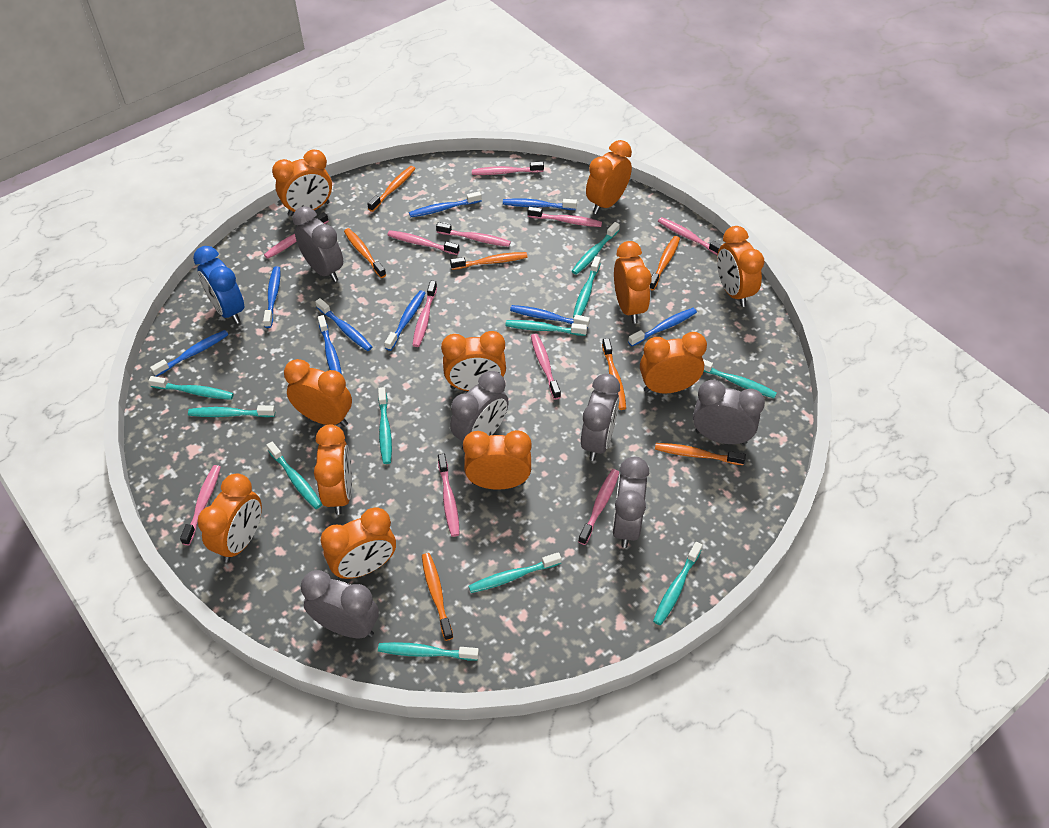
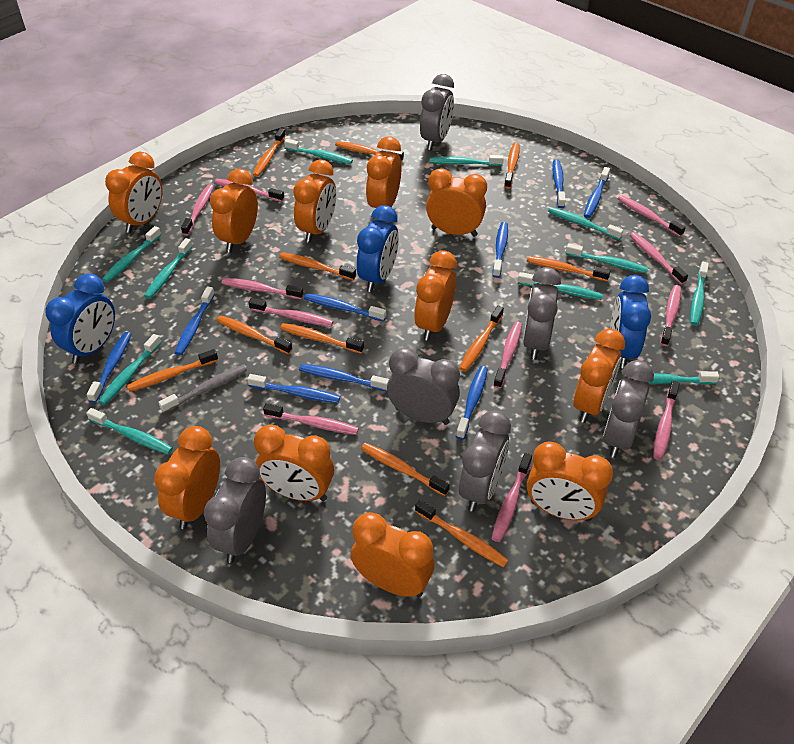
blue clock: 1 -> 3
grey toothbrush: 0 -> 1
orange toothbrush: 7 -> 11

